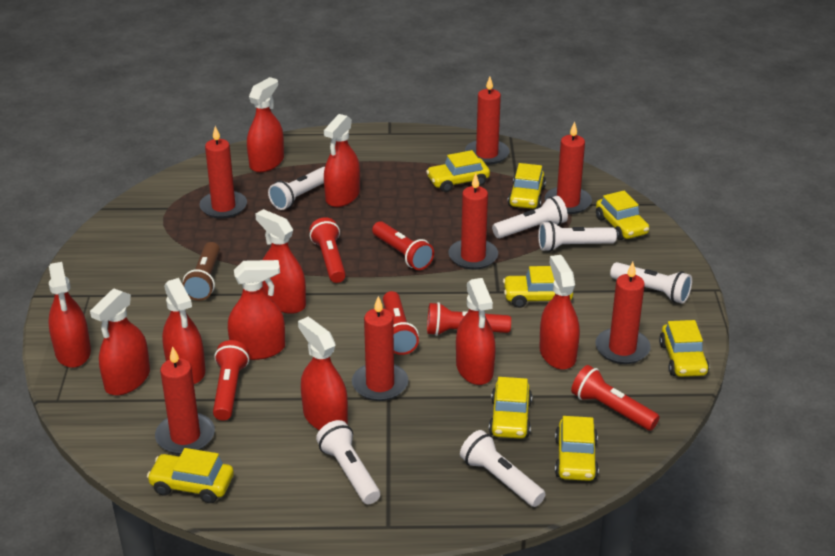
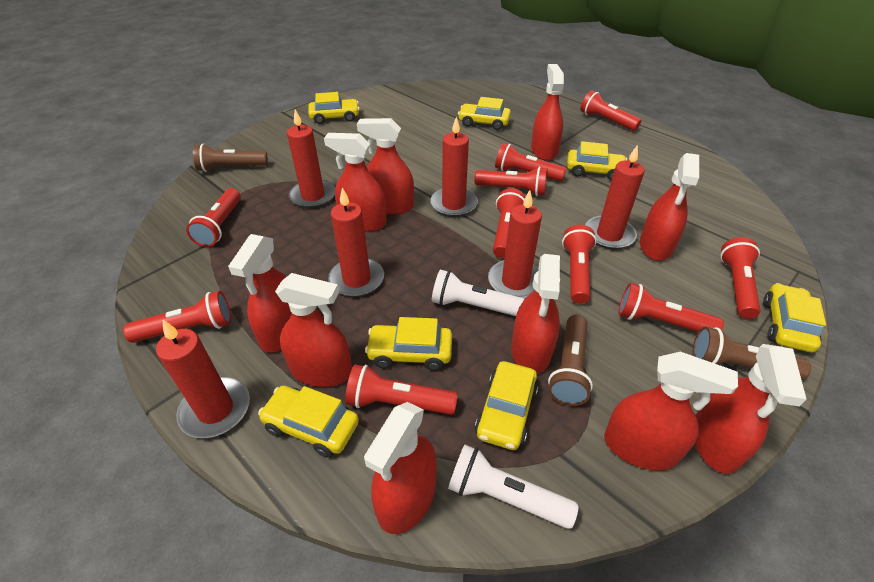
brown flashlight: 1 -> 3
red candle: 7 -> 6
red flashlight: 6 -> 10
white flashlight: 6 -> 2
yellow car: 8 -> 7

